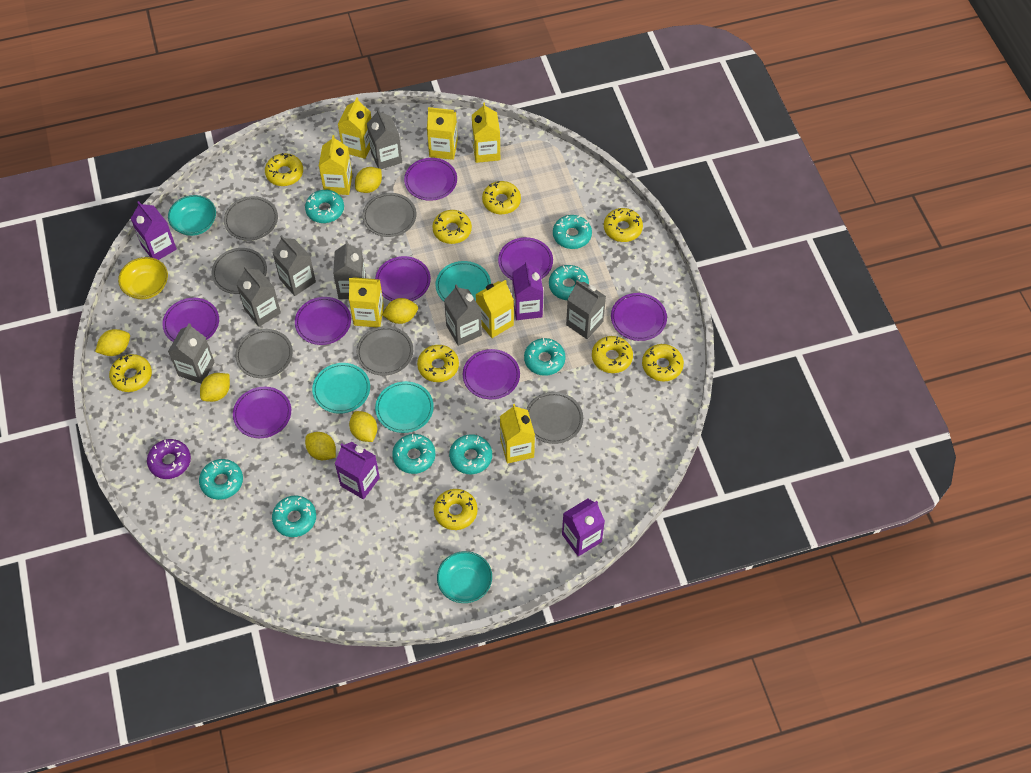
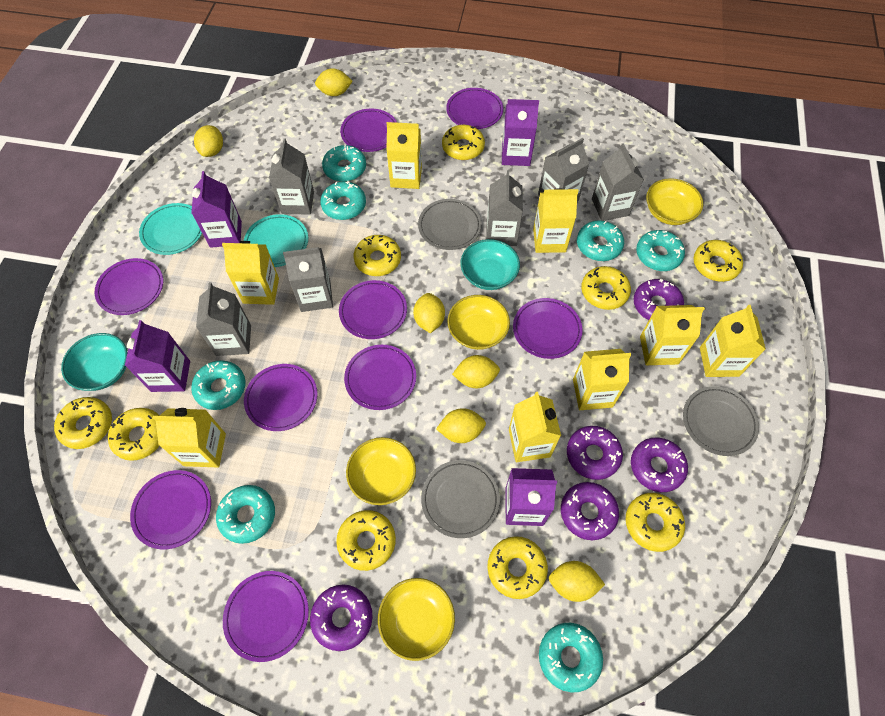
grey carton: 7 -> 6
grey plate: 6 -> 3
purple donut: 1 -> 5
purple plate: 8 -> 9
turquoise donut: 8 -> 7
turquoise plate: 3 -> 2
yellow bowl: 1 -> 4
yellow carton: 7 -> 8

